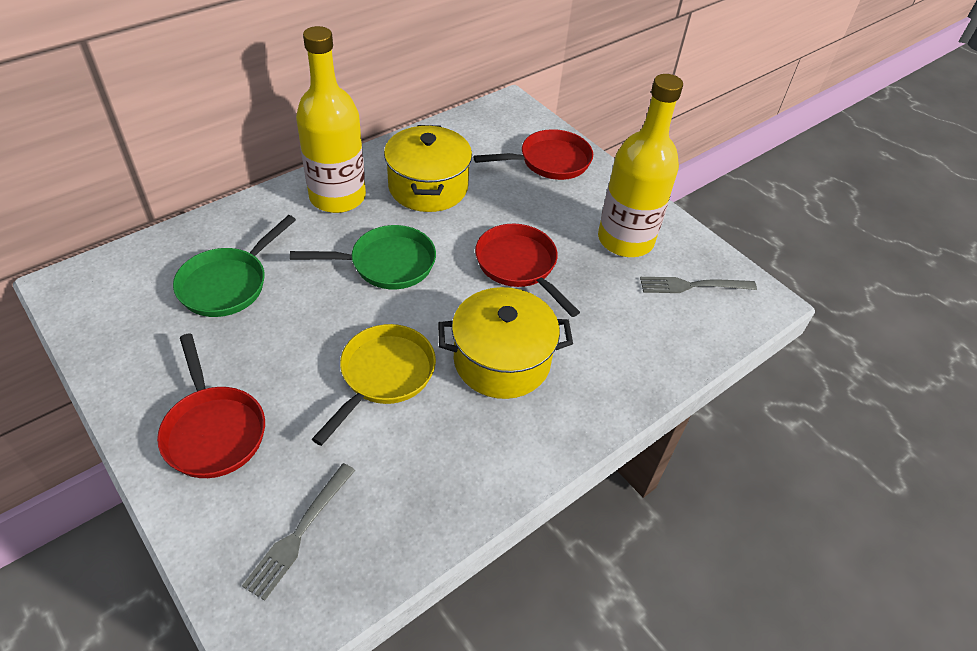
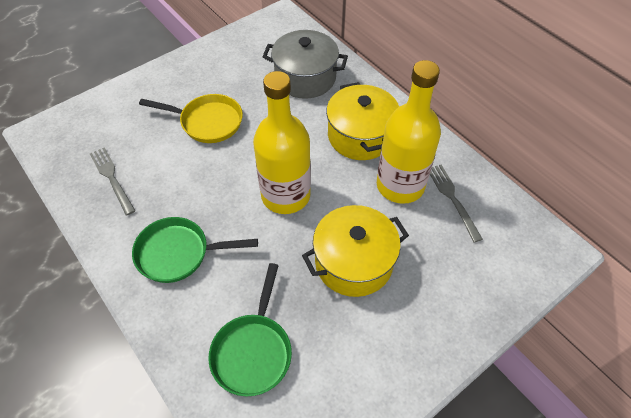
grey pot: 0 -> 1
red pan: 3 -> 0

